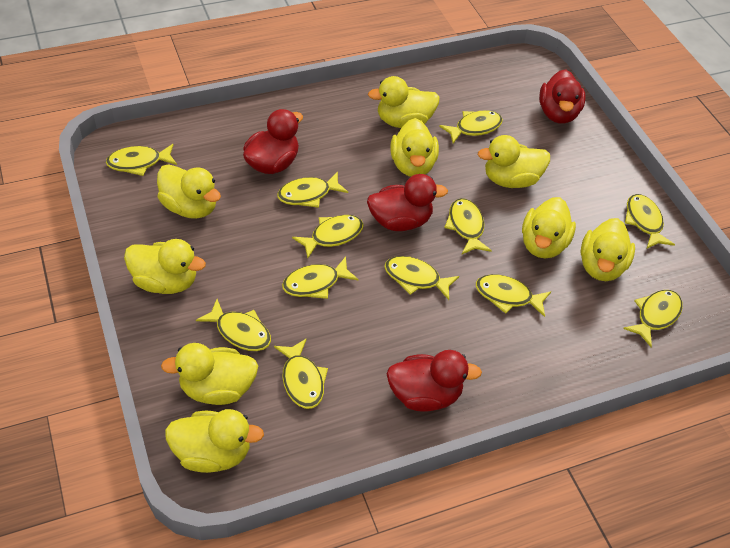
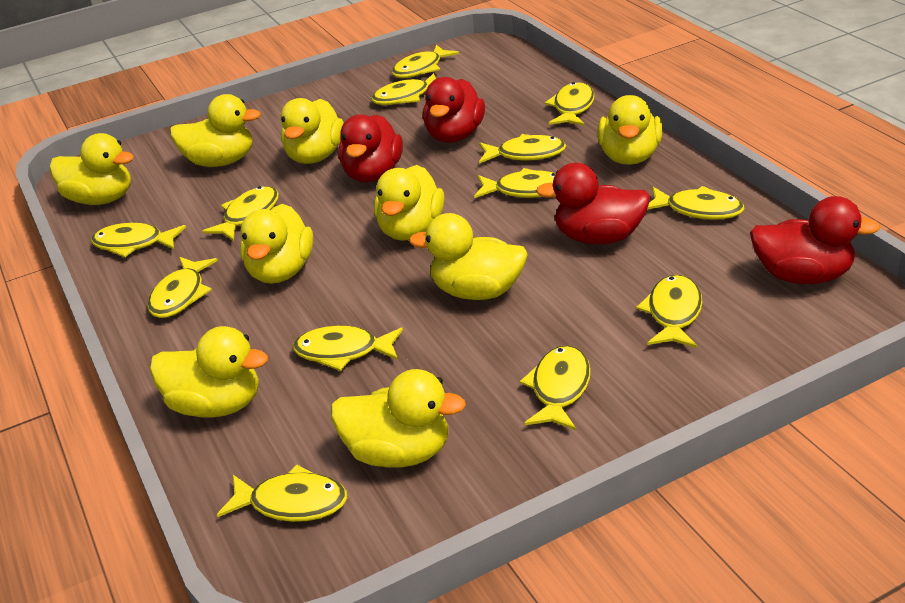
yellow fish: 12 -> 13

